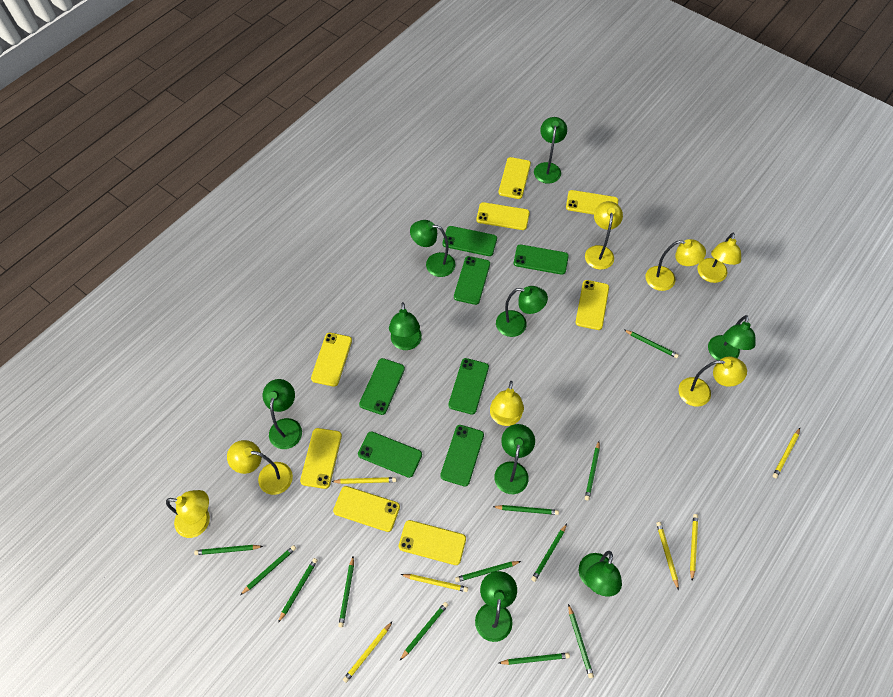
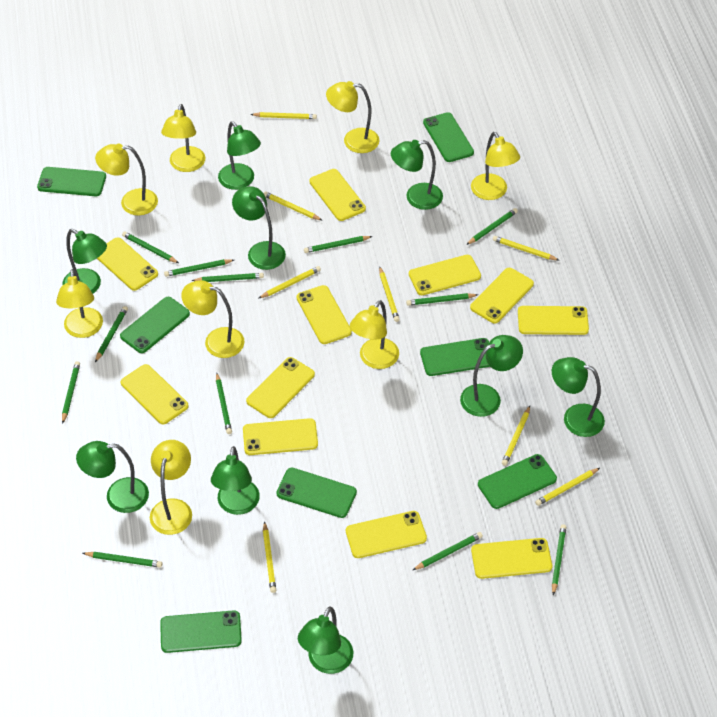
yellow lamp: 7 -> 8
yellow pencil: 6 -> 8
yellow phone: 8 -> 11

